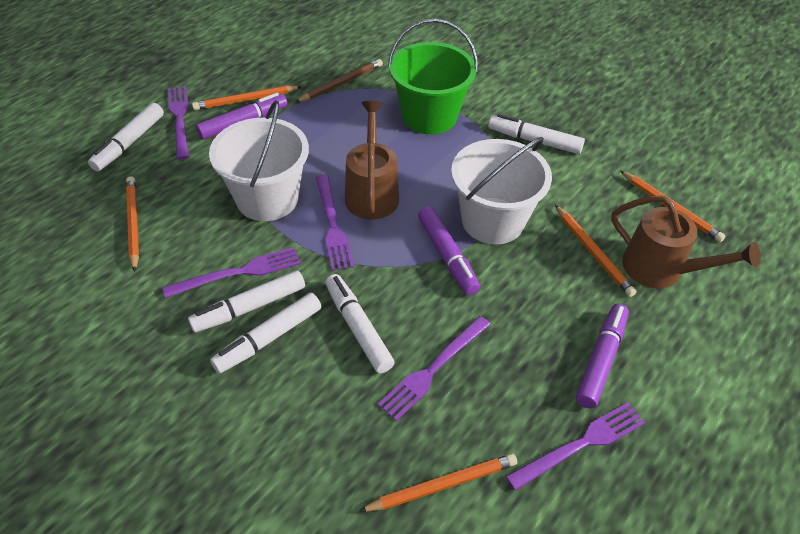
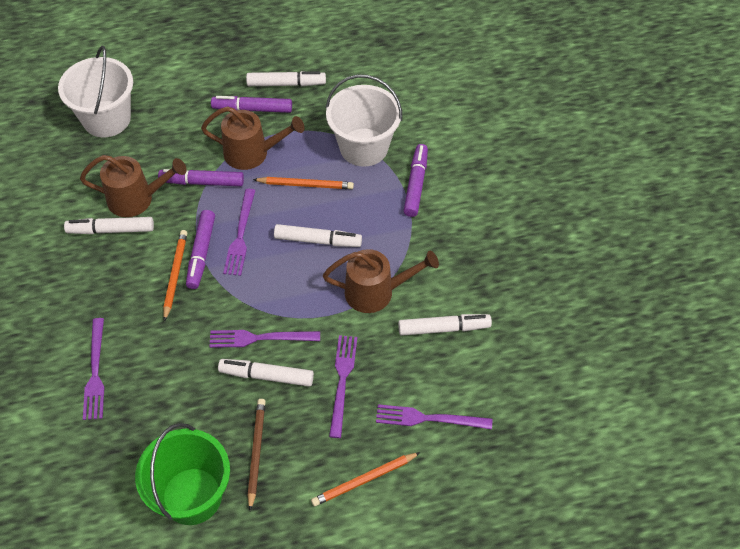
brown watering can: 2 -> 3
orange pencil: 5 -> 3
purple marker: 3 -> 4

